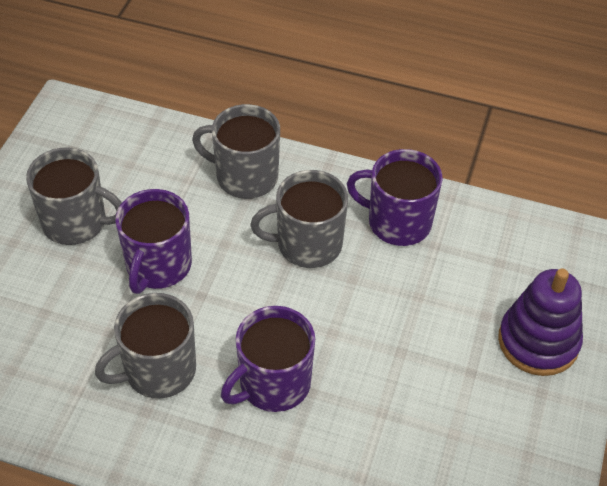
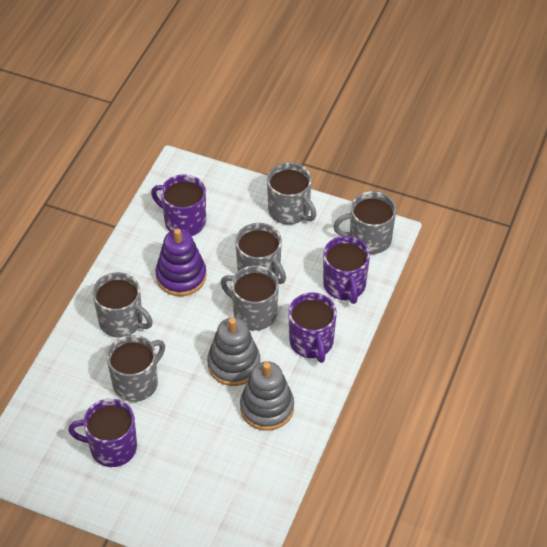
grey mug: 4 -> 6
grey stacking toy: 0 -> 2
purple mug: 3 -> 4

